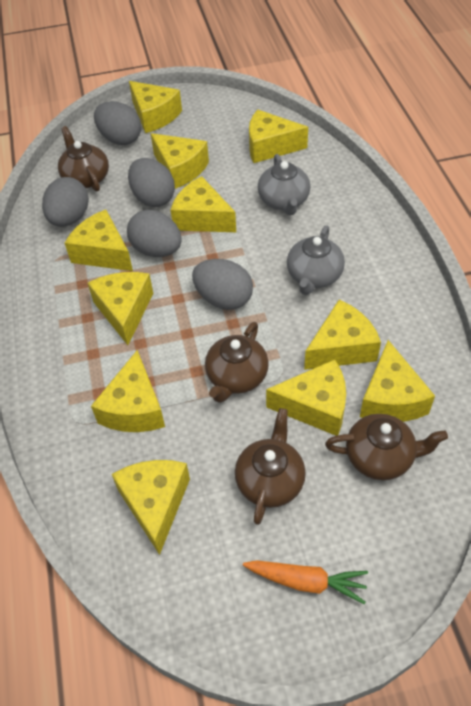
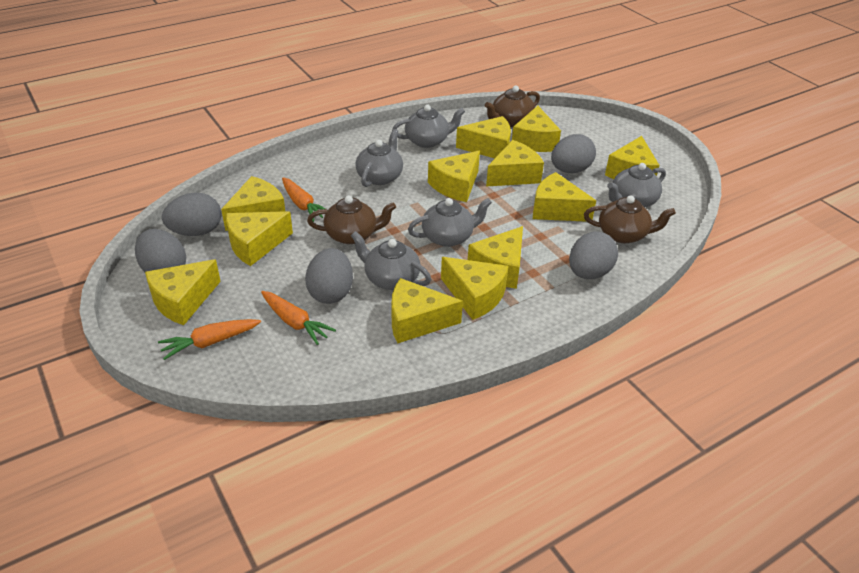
brown teapot: 4 -> 3
grey teapot: 2 -> 5
orange carrot: 1 -> 3
yellow cheese: 11 -> 12

